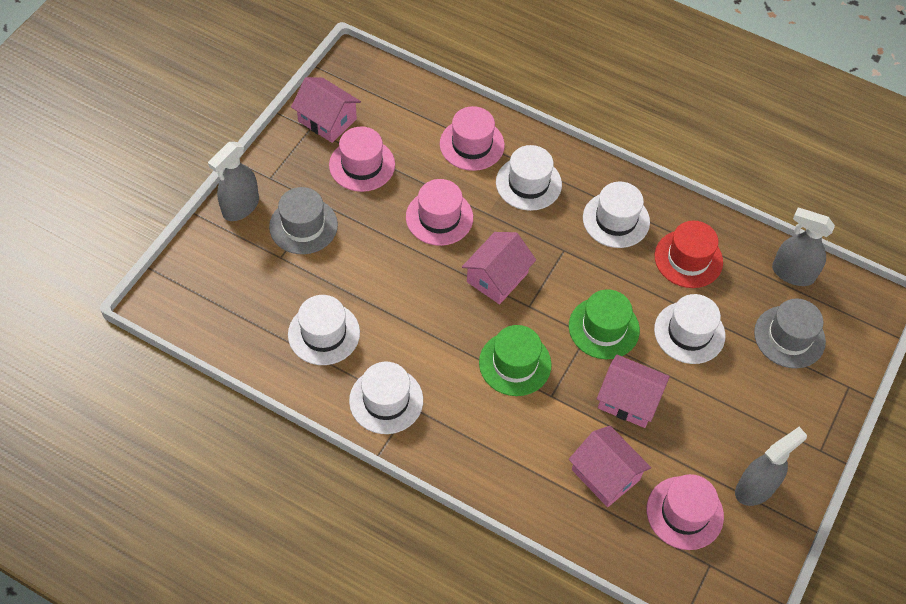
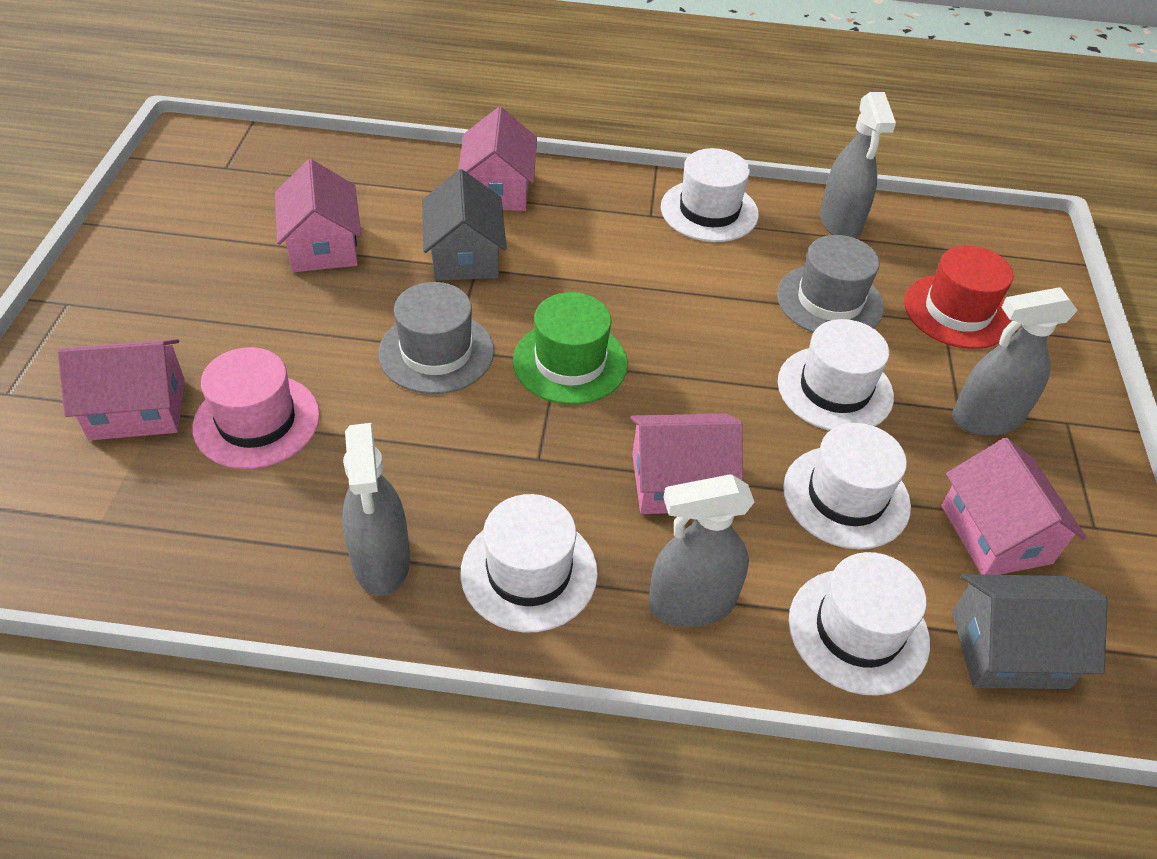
green hat: 2 -> 1
grey house: 0 -> 2
grey spray bottle: 3 -> 4
pink hat: 4 -> 1
pink house: 4 -> 5

